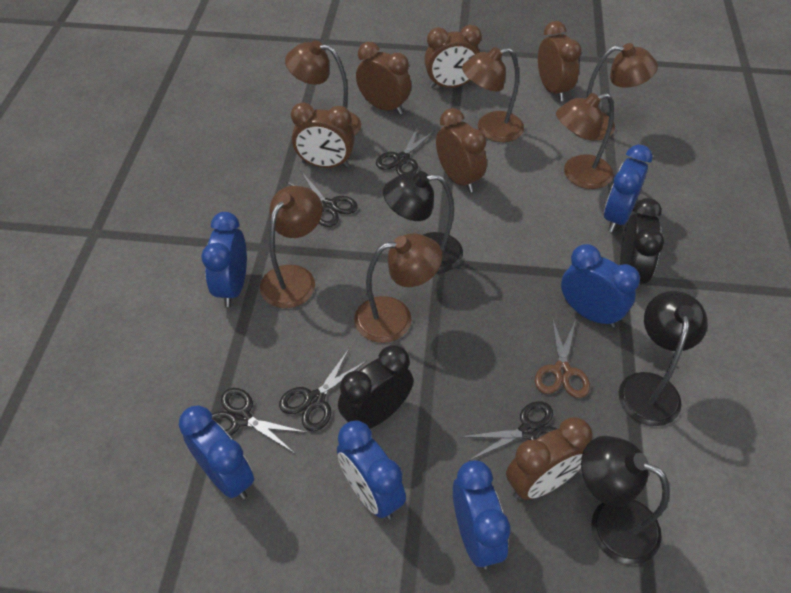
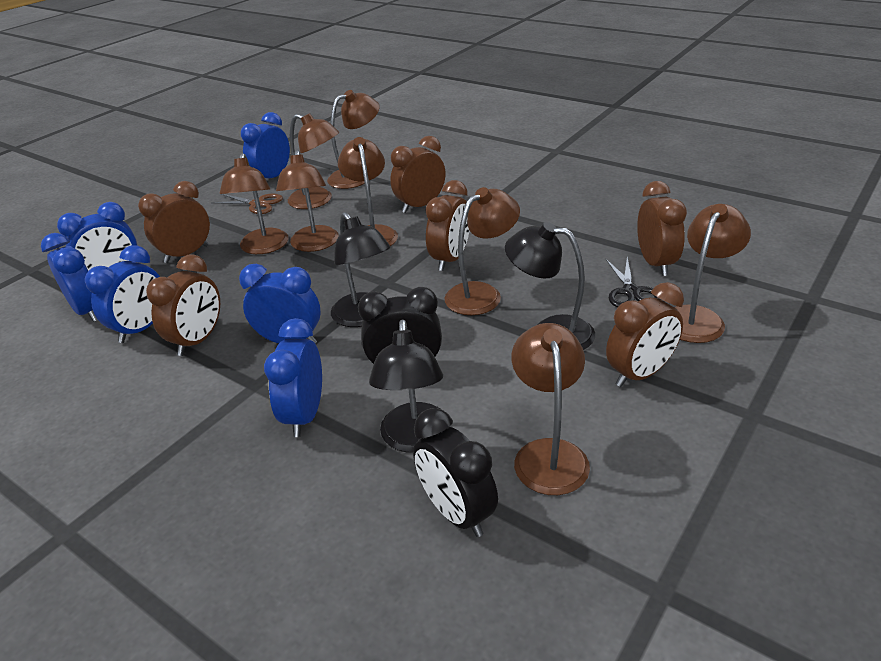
black scissors: 5 -> 1
brown lamp: 6 -> 8

